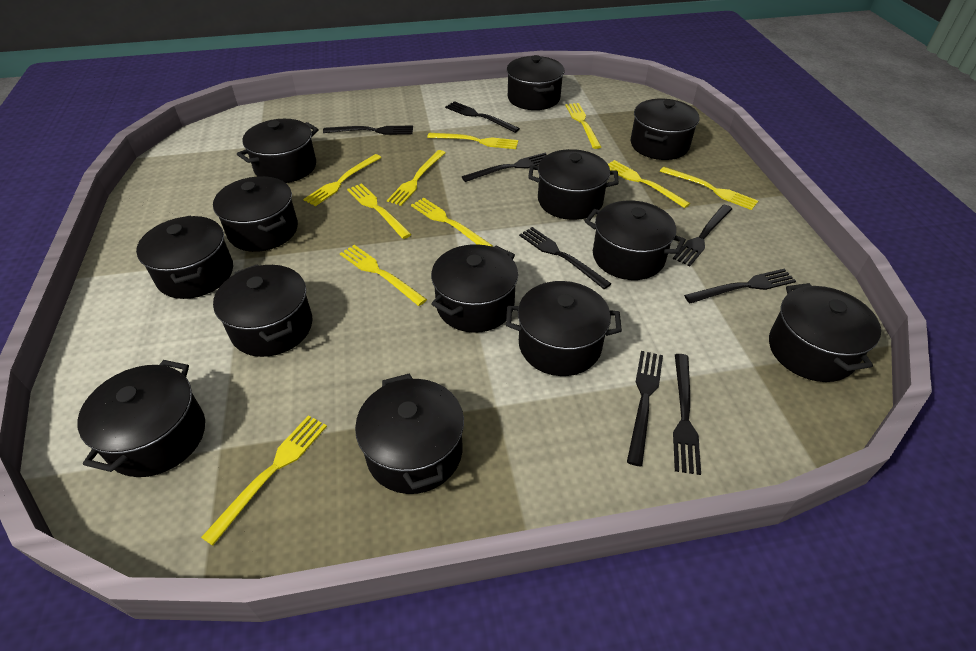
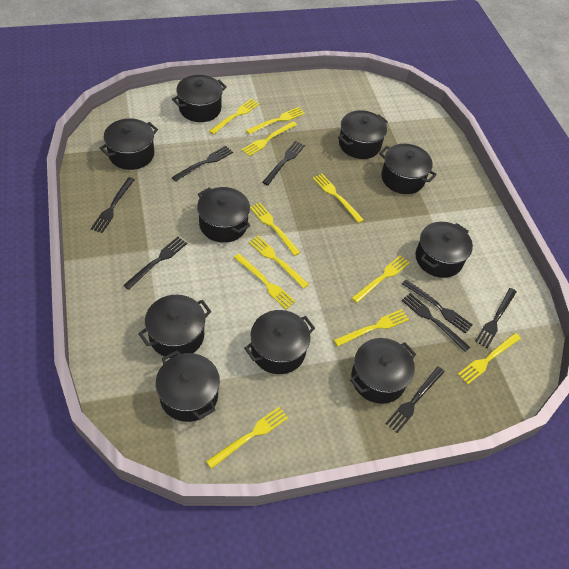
black pot: 13 -> 10
yellow fork: 10 -> 11

